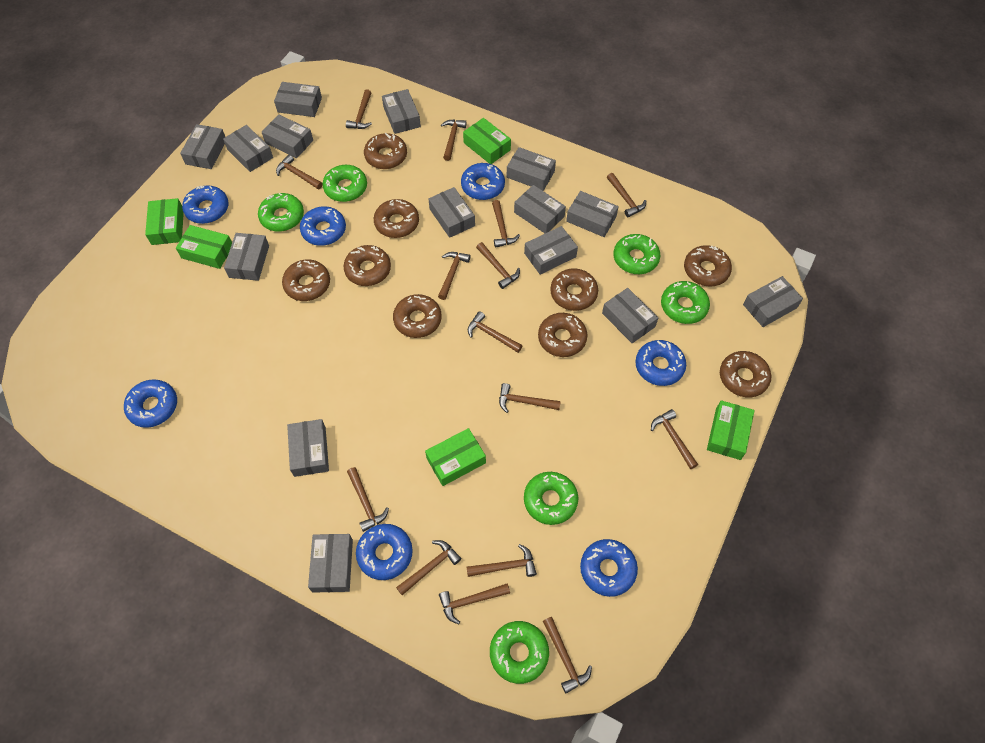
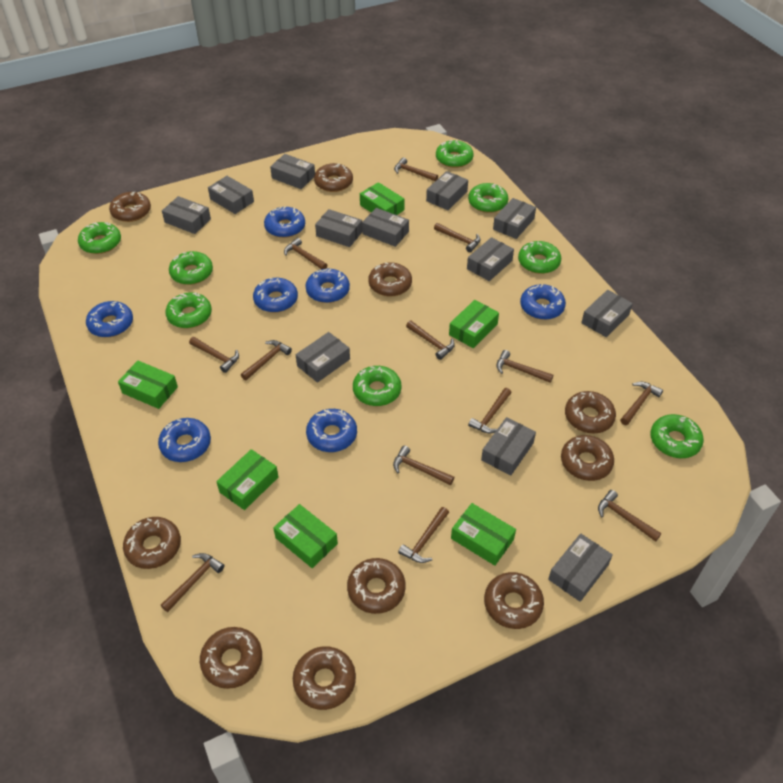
brown donut: 9 -> 10
brown hammer: 15 -> 13
green box: 5 -> 6
green donut: 6 -> 8
grey box: 15 -> 12

